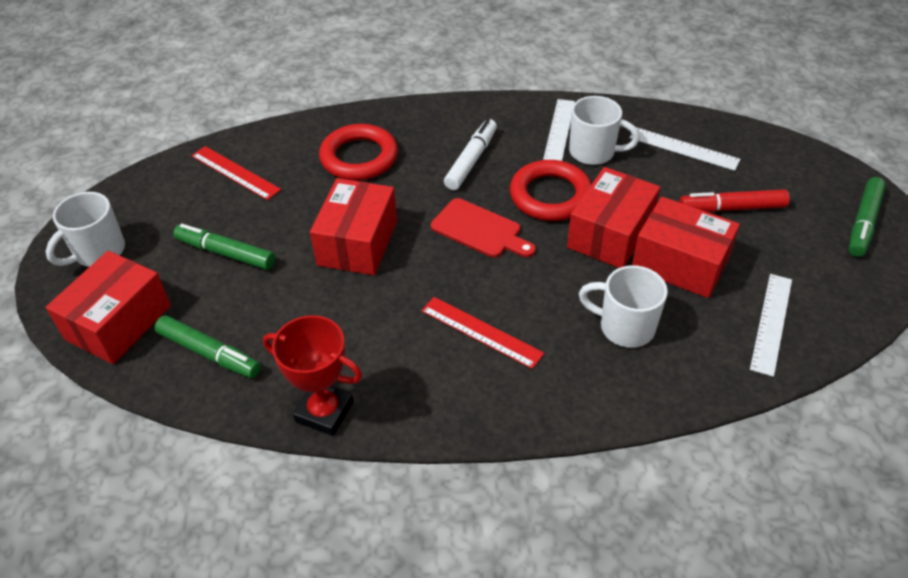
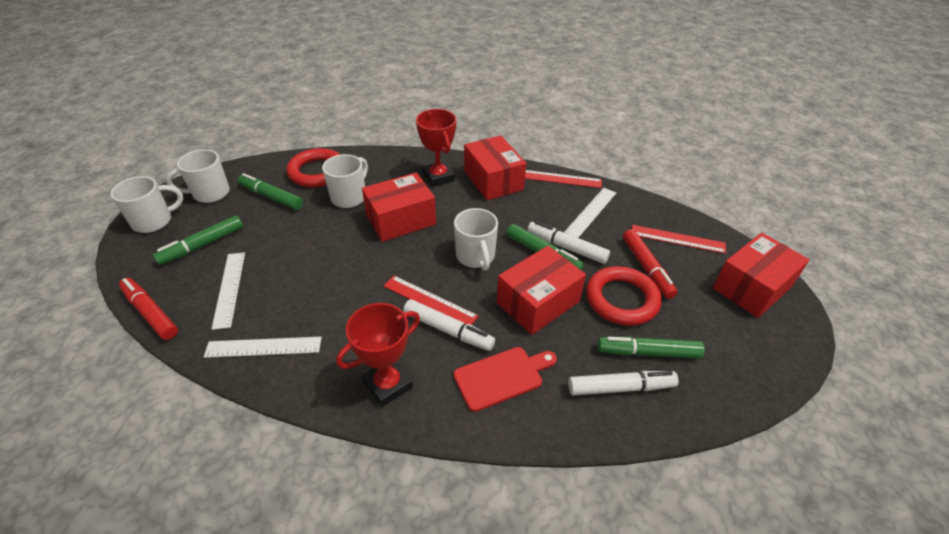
green marker: 3 -> 4
red marker: 1 -> 2
red ruler: 2 -> 3
red trophy: 1 -> 2
white marker: 1 -> 3
white mug: 3 -> 4

